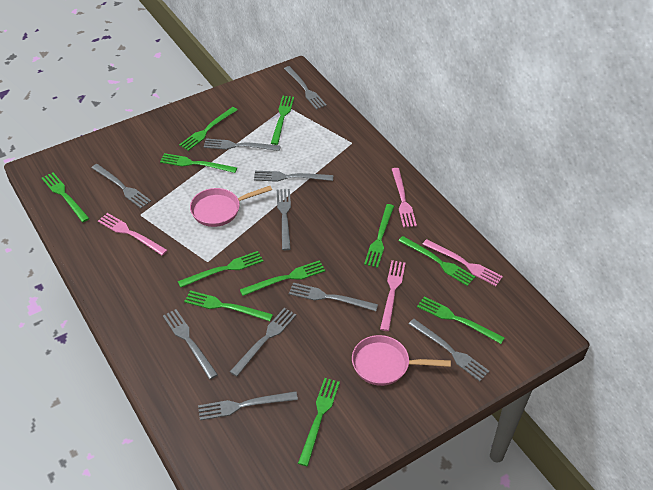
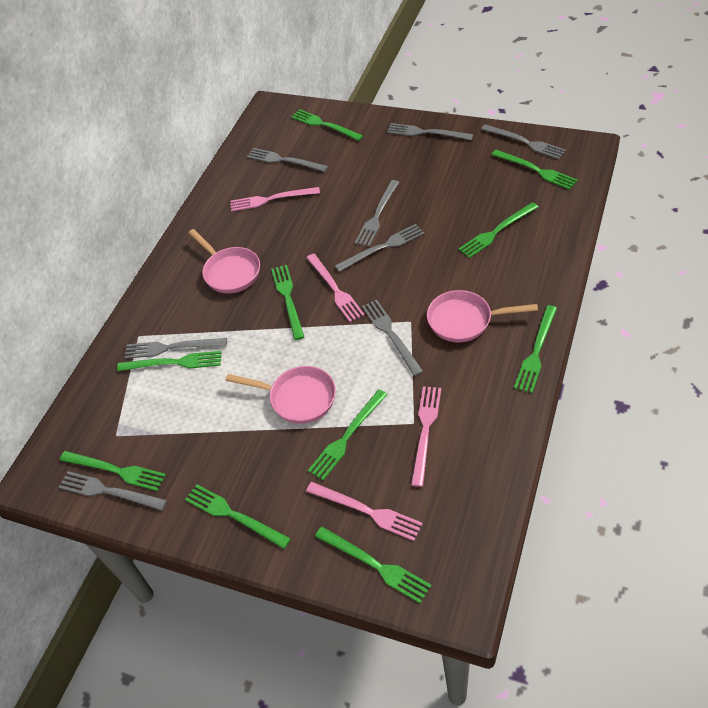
green fork: 11 -> 10
grey fork: 10 -> 8
pink pan: 2 -> 3

